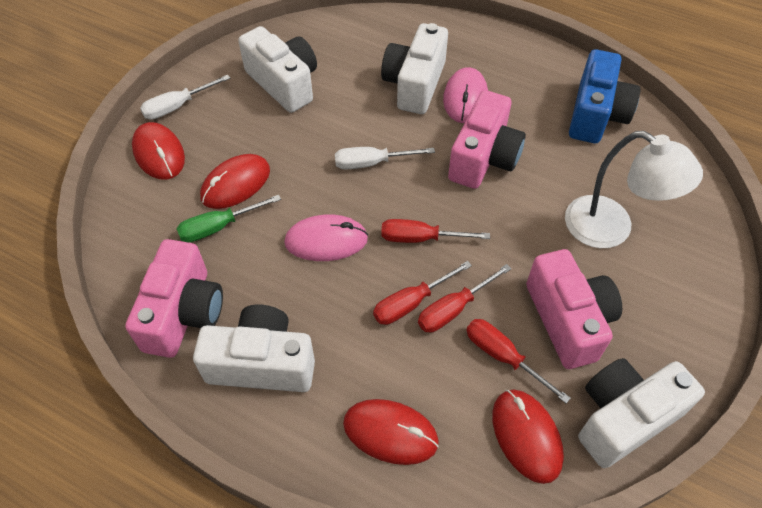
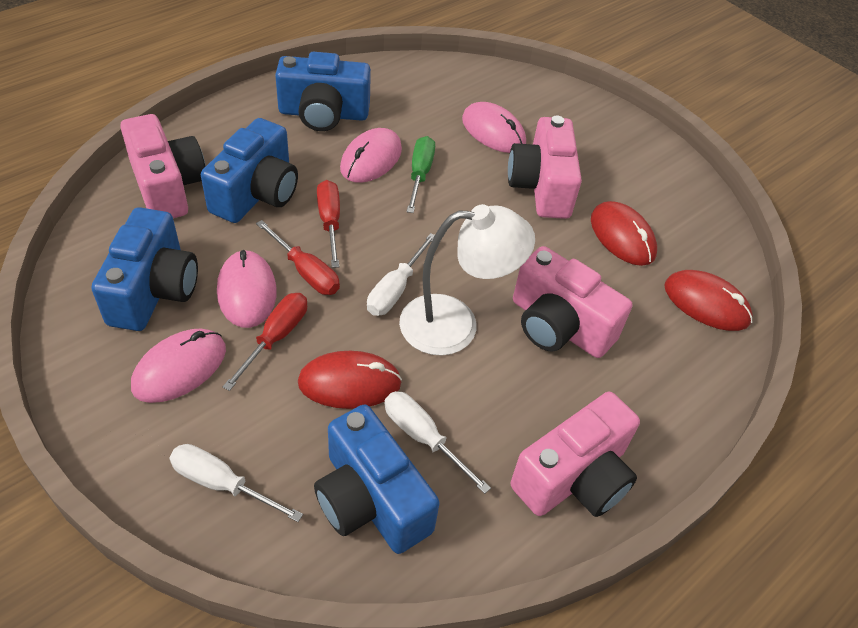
blue camera: 1 -> 4
pink camera: 3 -> 4
pink mouse: 2 -> 4
red mouse: 4 -> 3
red screwdriver: 4 -> 3
white camera: 4 -> 0
white screwdriver: 2 -> 3

